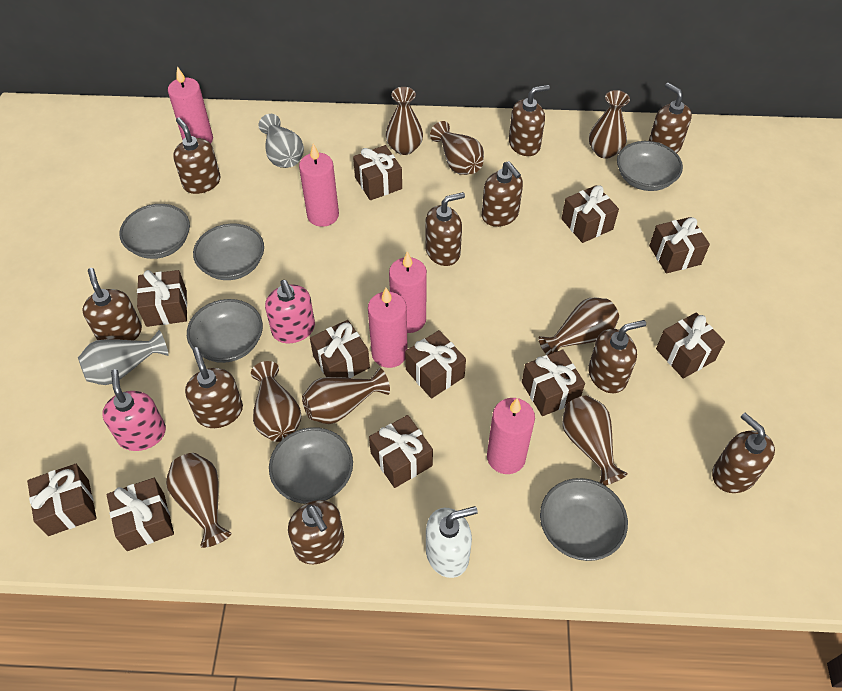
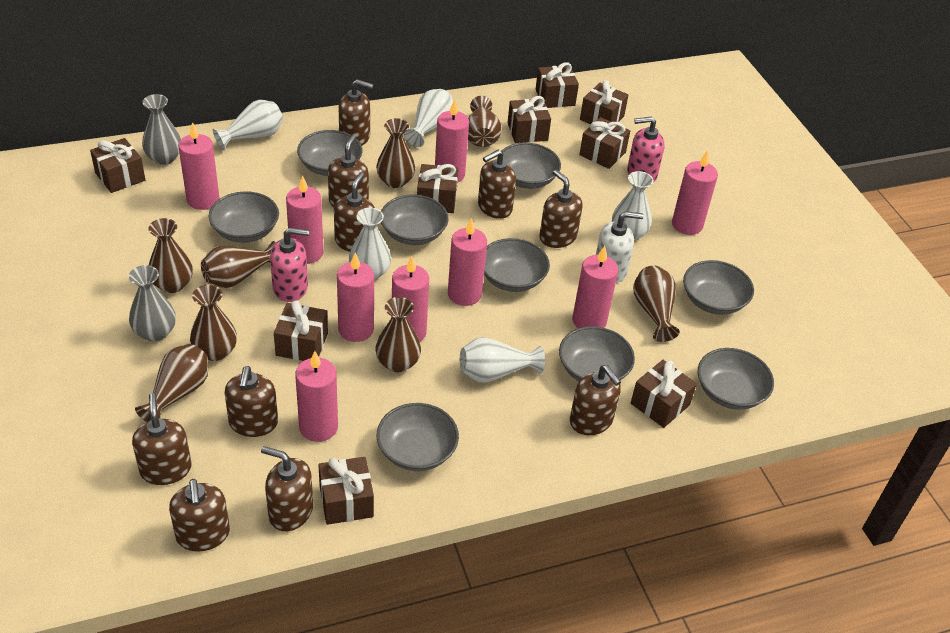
brown gift: 11 -> 9
grey bowl: 6 -> 9
pink candle: 5 -> 9
white vase: 0 -> 5

